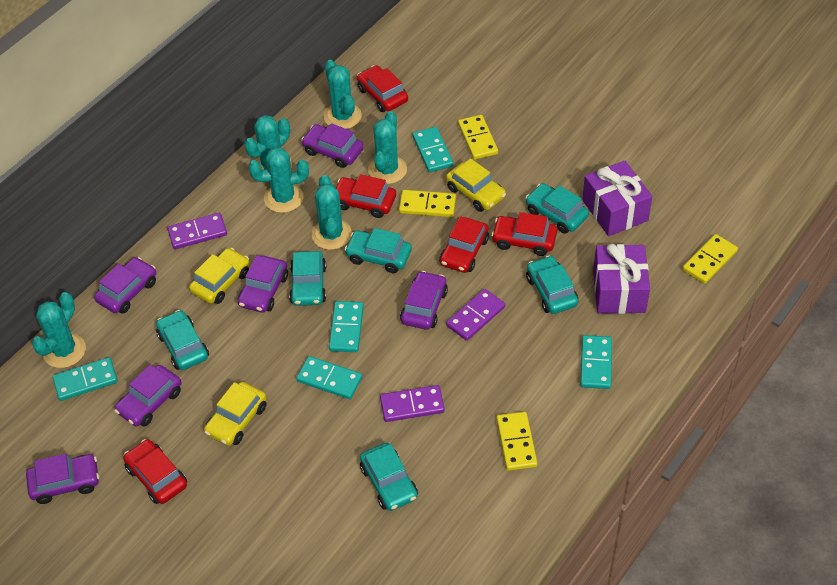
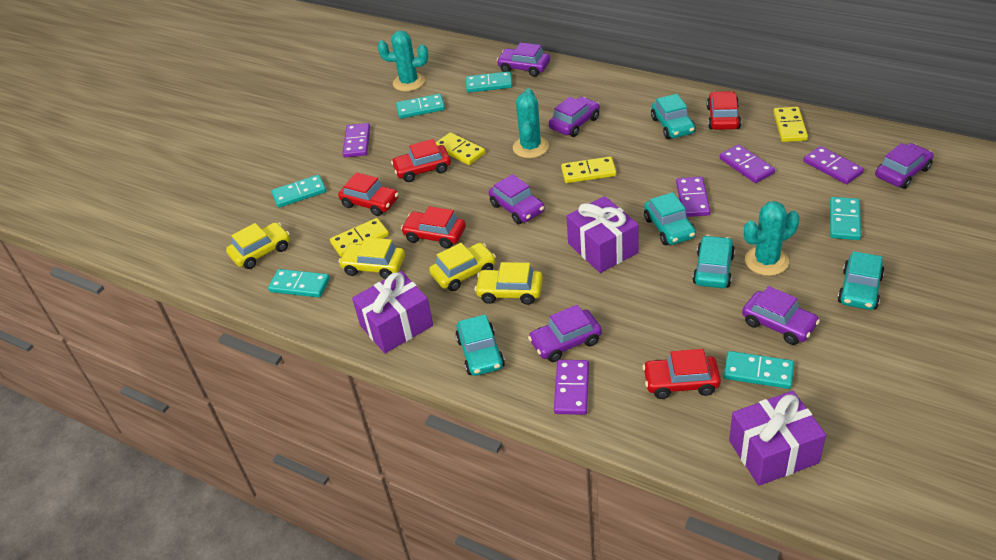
purple domino: 3 -> 5
purple gift: 2 -> 3
turquoise cactus: 6 -> 3
turquoise car: 6 -> 5
turquoise domino: 5 -> 6
yellow car: 3 -> 4

